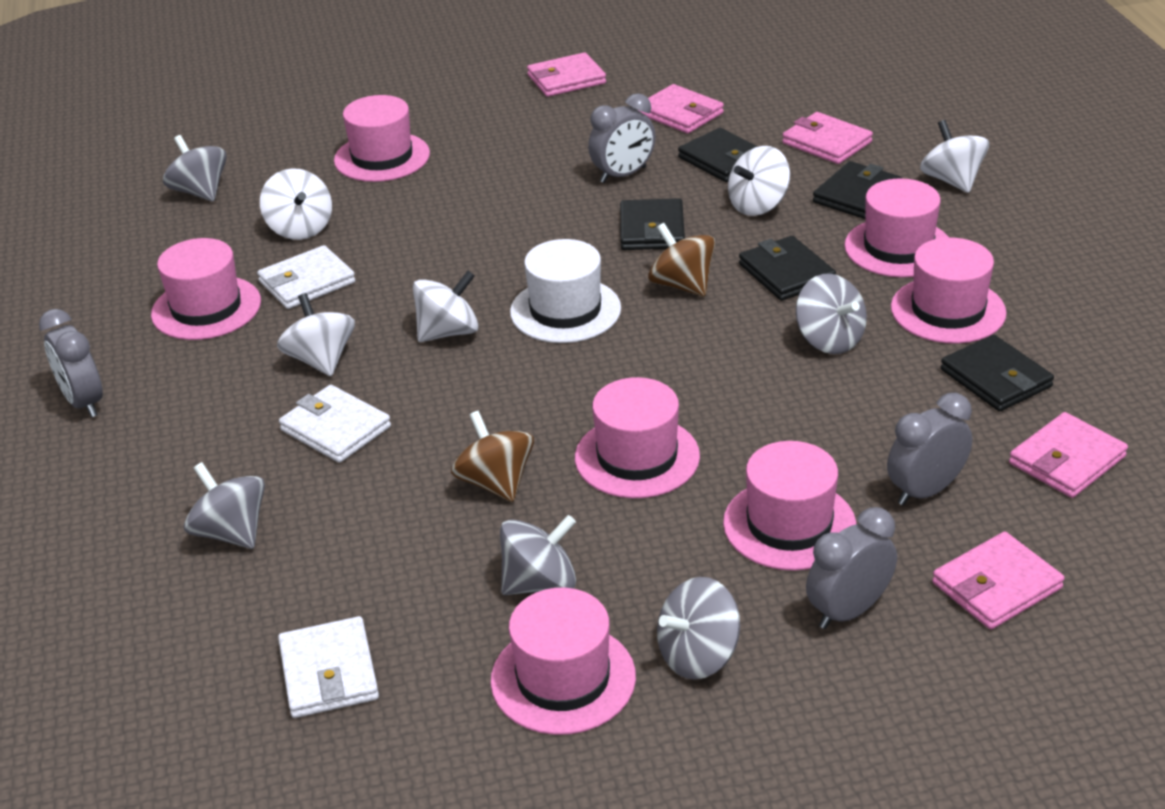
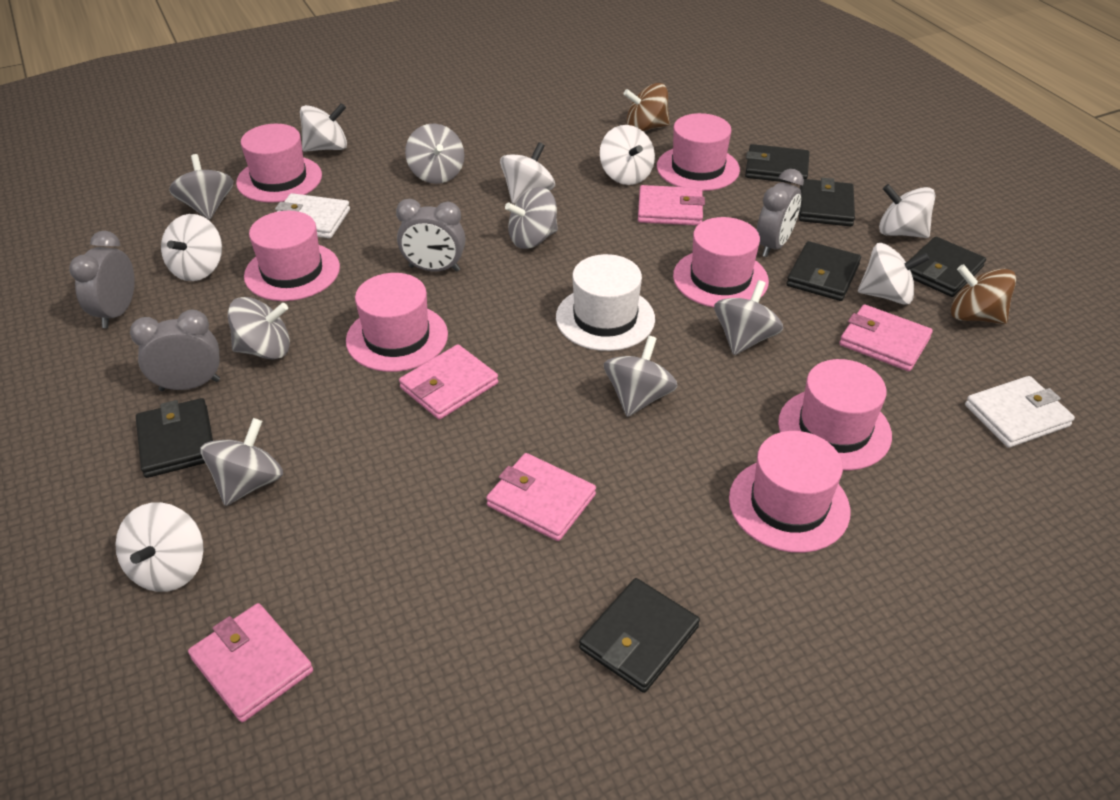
black wallet: 5 -> 6
grey spinning top: 5 -> 7
white spinning top: 5 -> 7
white wallet: 3 -> 2

